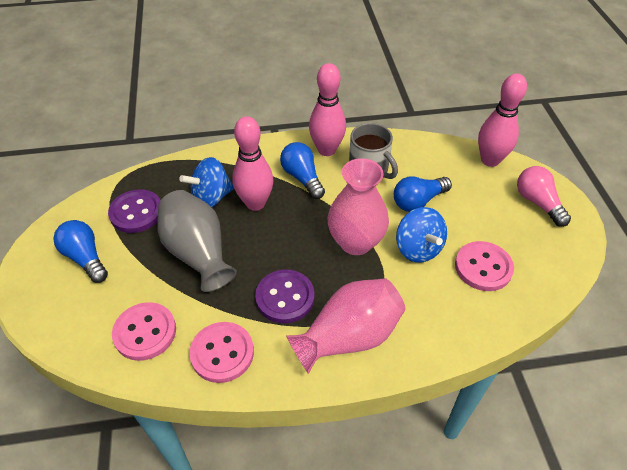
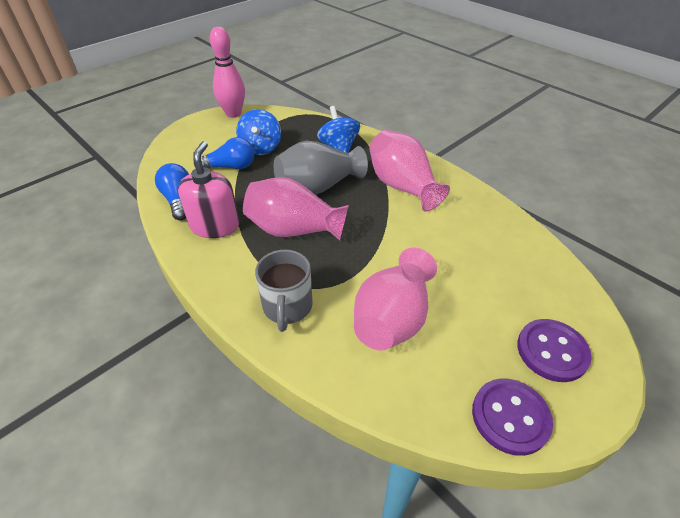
blue light bulb: 3 -> 2
pink bowling pin: 3 -> 1
pink button: 3 -> 0
pink light bulb: 1 -> 0
pink soap dispenser: 0 -> 1
pink vase: 2 -> 3

